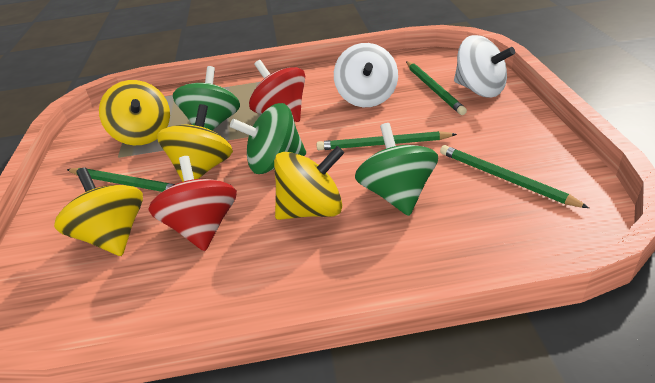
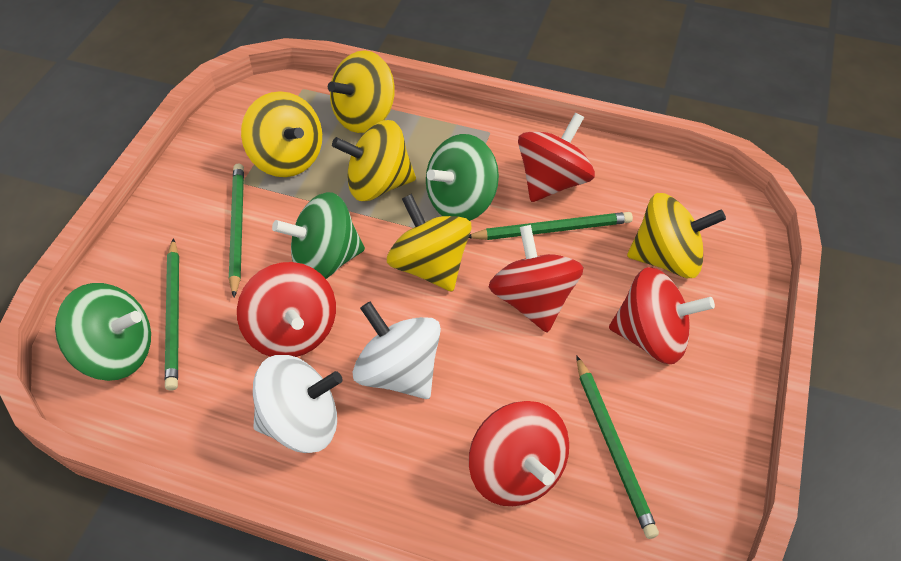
red spinning top: 2 -> 5
yellow spinning top: 4 -> 5

